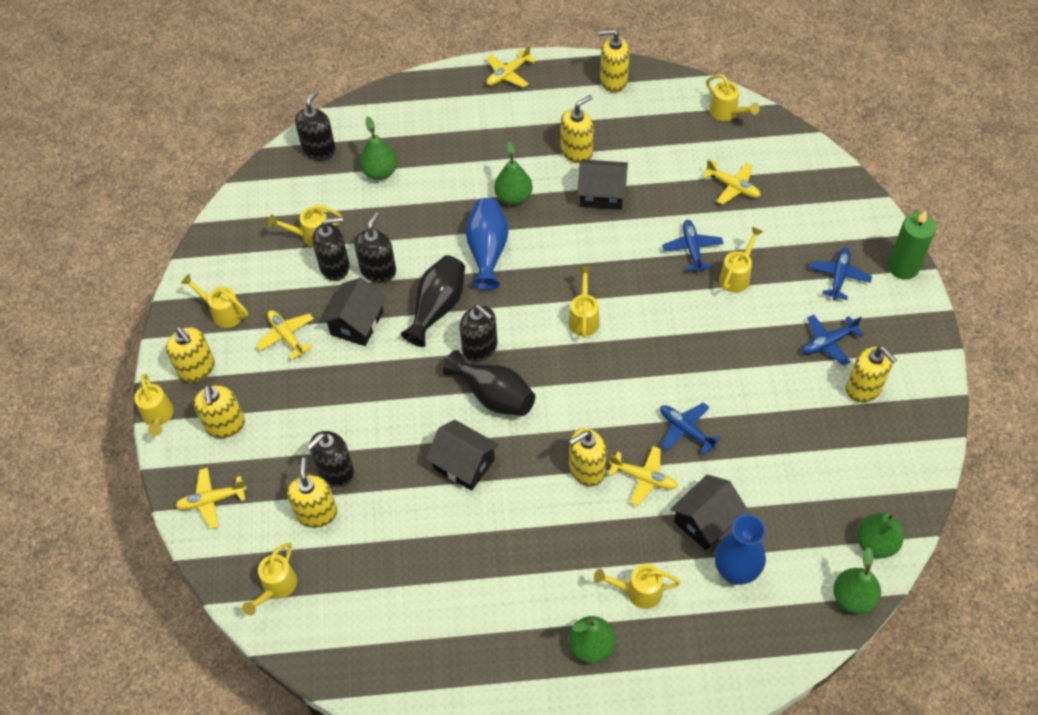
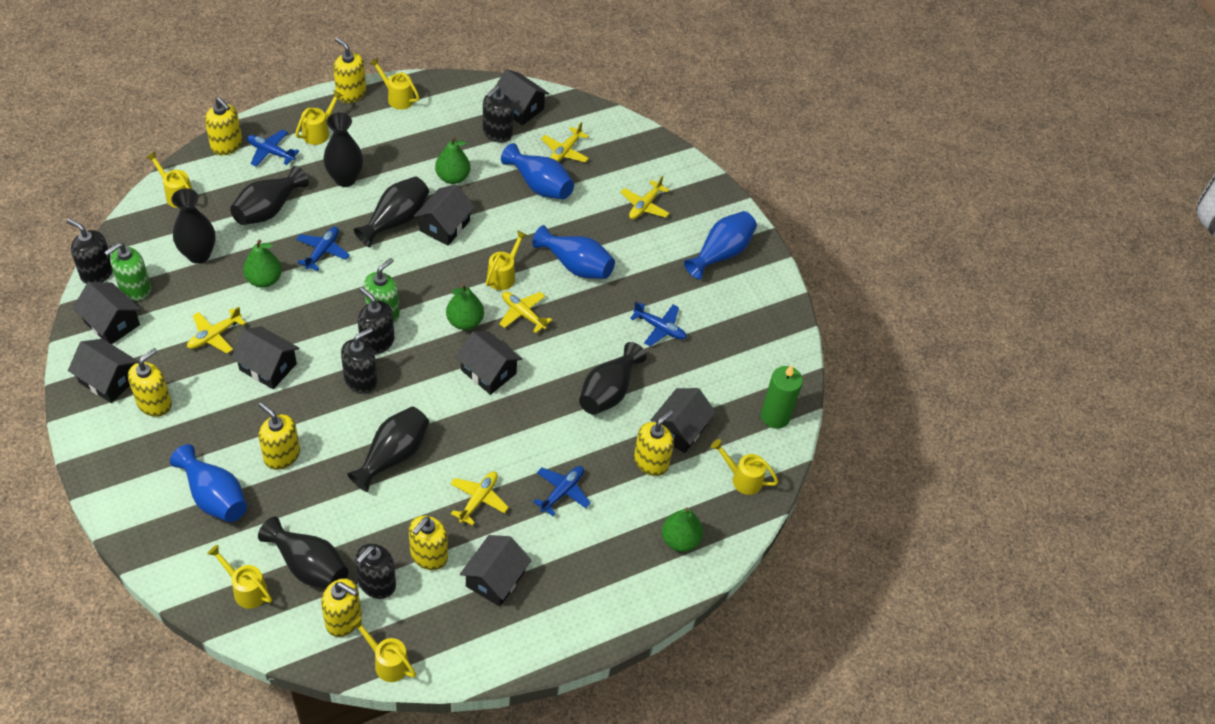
black house: 4 -> 8
black vase: 2 -> 7
blue vase: 2 -> 4
green pear: 5 -> 4
green soap dispenser: 0 -> 2
yellow watering can: 8 -> 7

